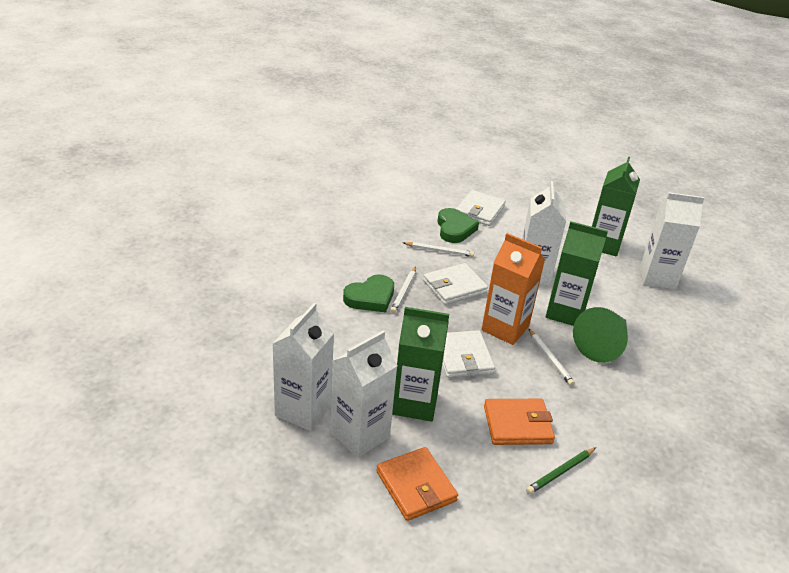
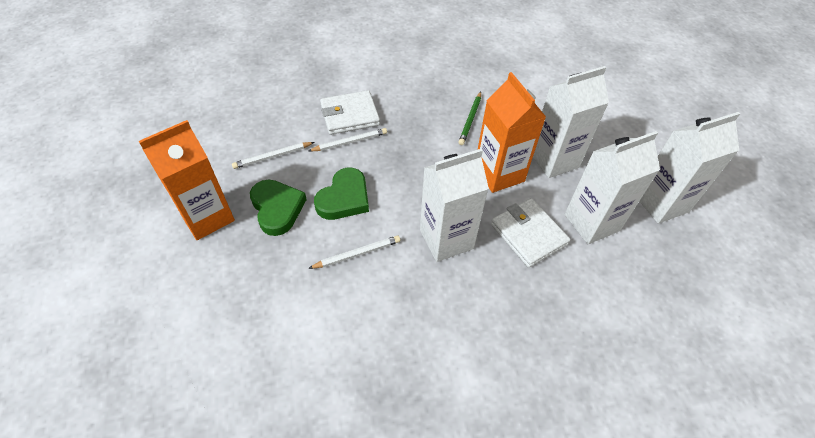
green carton: 3 -> 0
green cone: 1 -> 0
orange carton: 1 -> 2
orange wallet: 2 -> 0
white wallet: 3 -> 2

